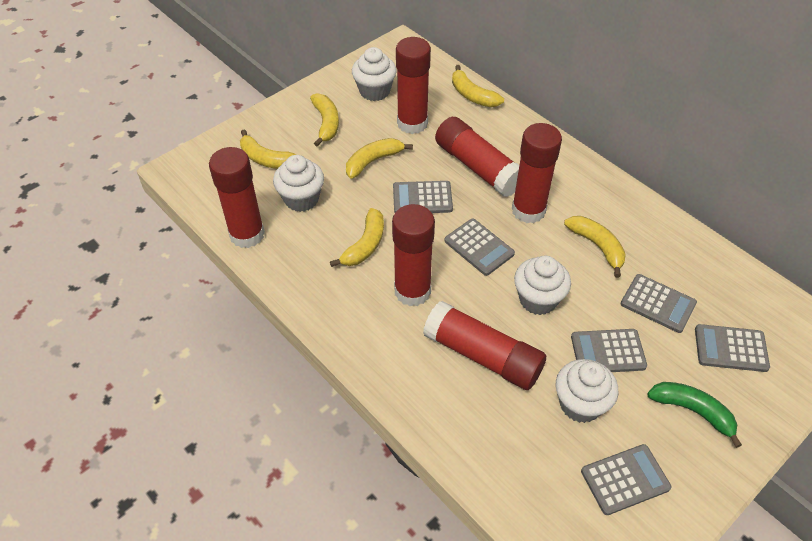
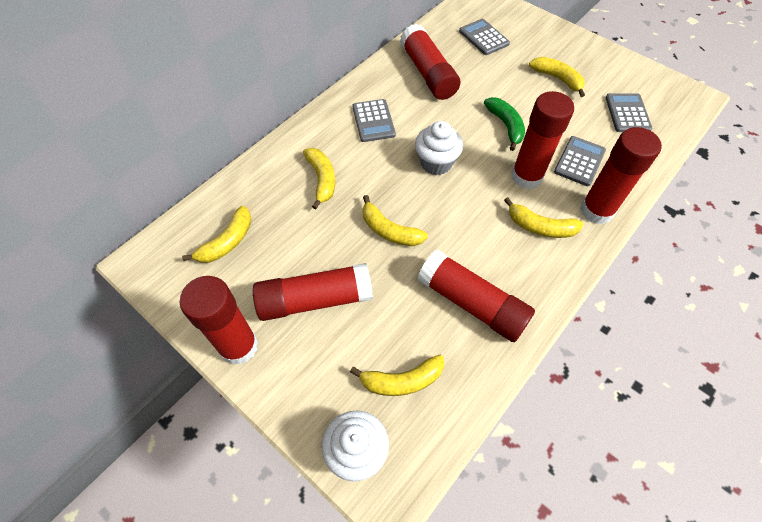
grey calculator: 6 -> 4
white cupcake: 4 -> 2

